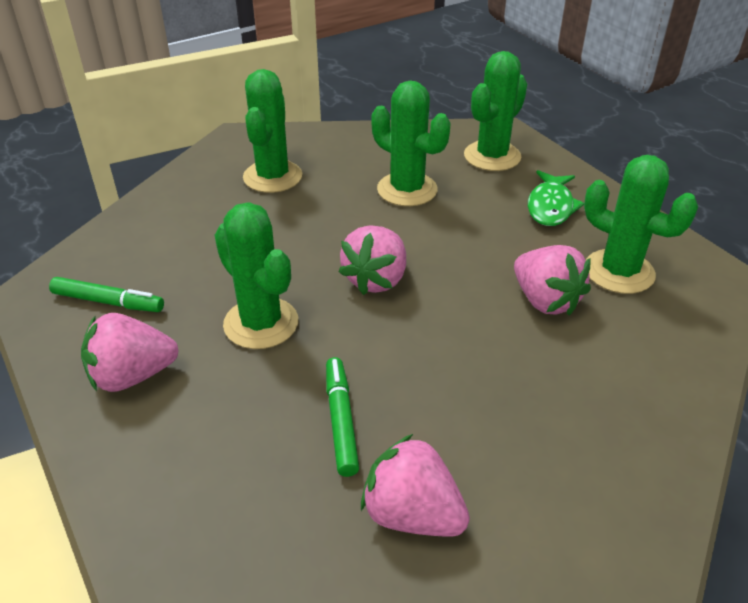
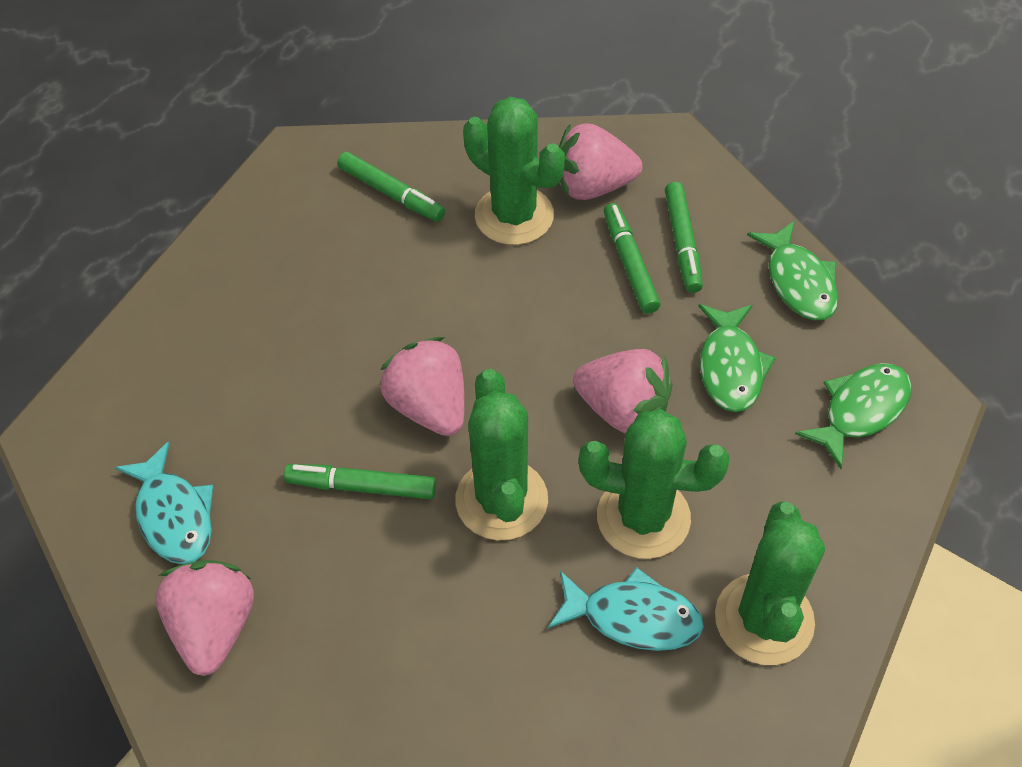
green cactus: 5 -> 4
green fish: 1 -> 3
green marker: 2 -> 4
turquoise fish: 0 -> 2

